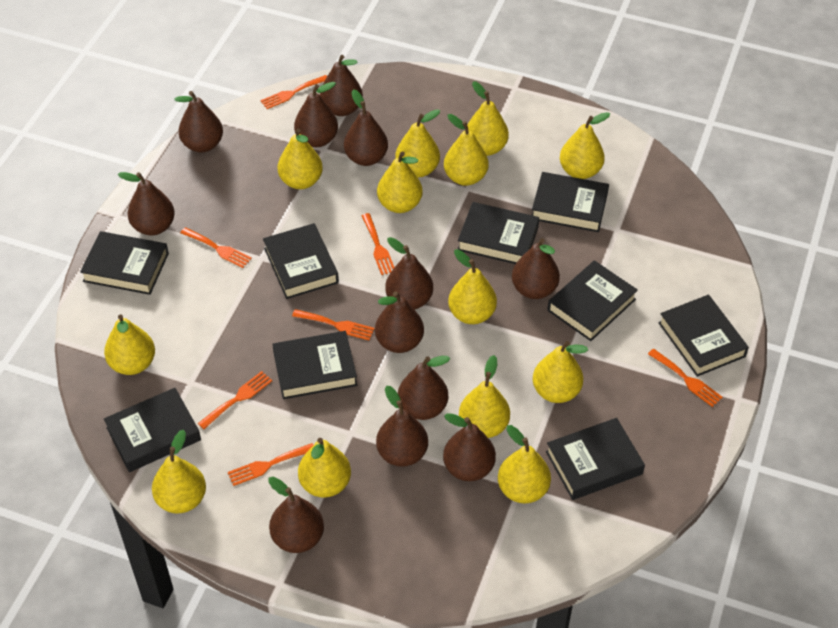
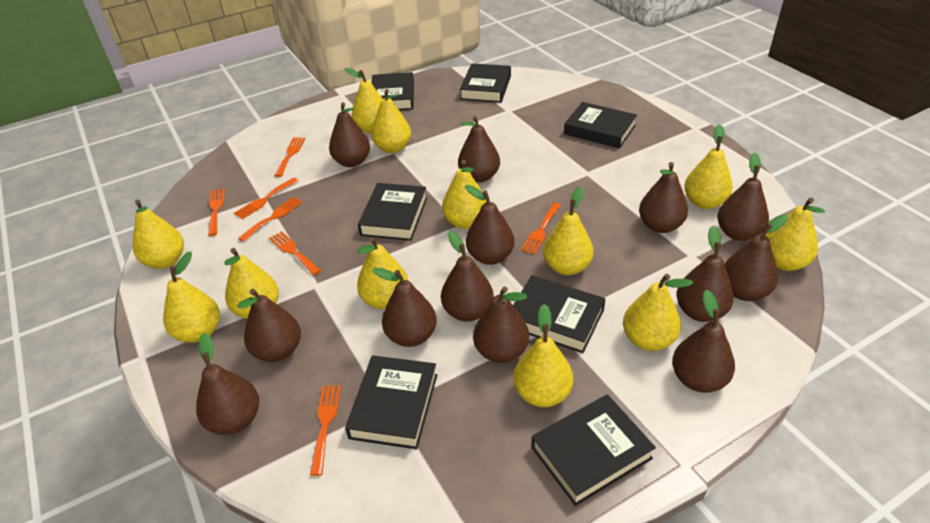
black book: 9 -> 7
brown pear: 12 -> 13
yellow pear: 13 -> 12

